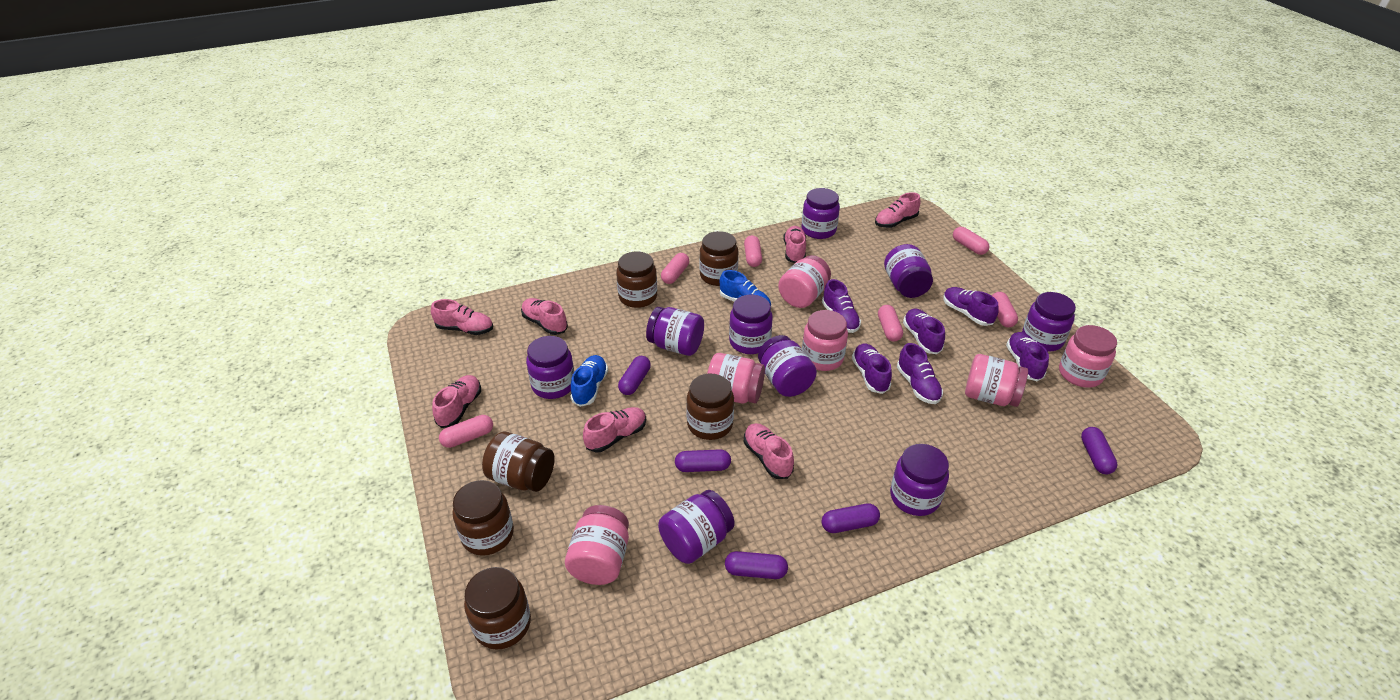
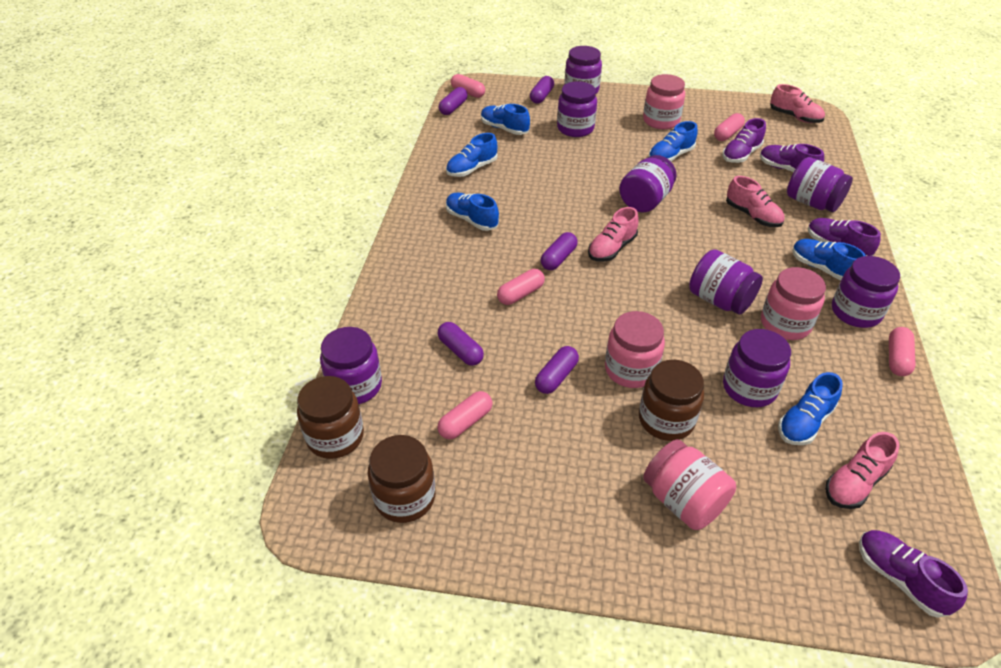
blue shoe: 2 -> 6
brown jar: 6 -> 3
pink capsule: 6 -> 5
pink jar: 6 -> 4
pink shoe: 7 -> 4
purple jar: 9 -> 8
purple shoe: 6 -> 4

